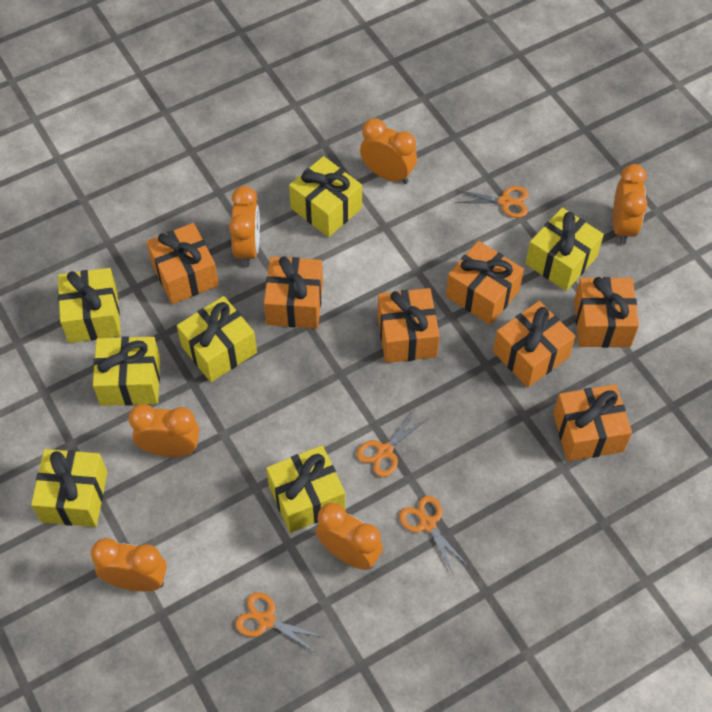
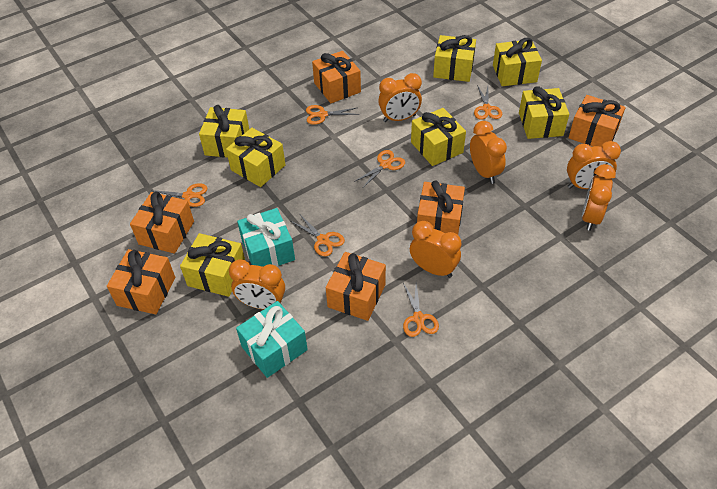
orange gift: 7 -> 6
orange scissors: 4 -> 6
turquoise gift: 0 -> 2

